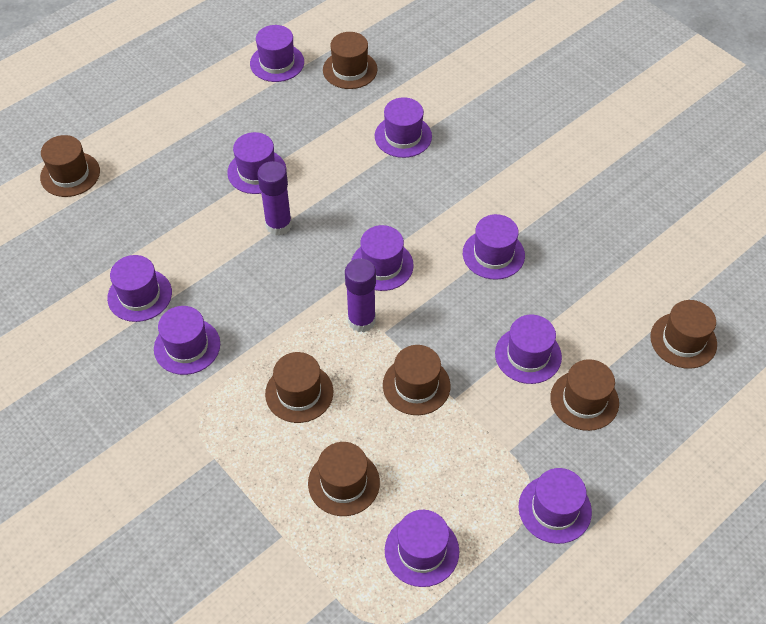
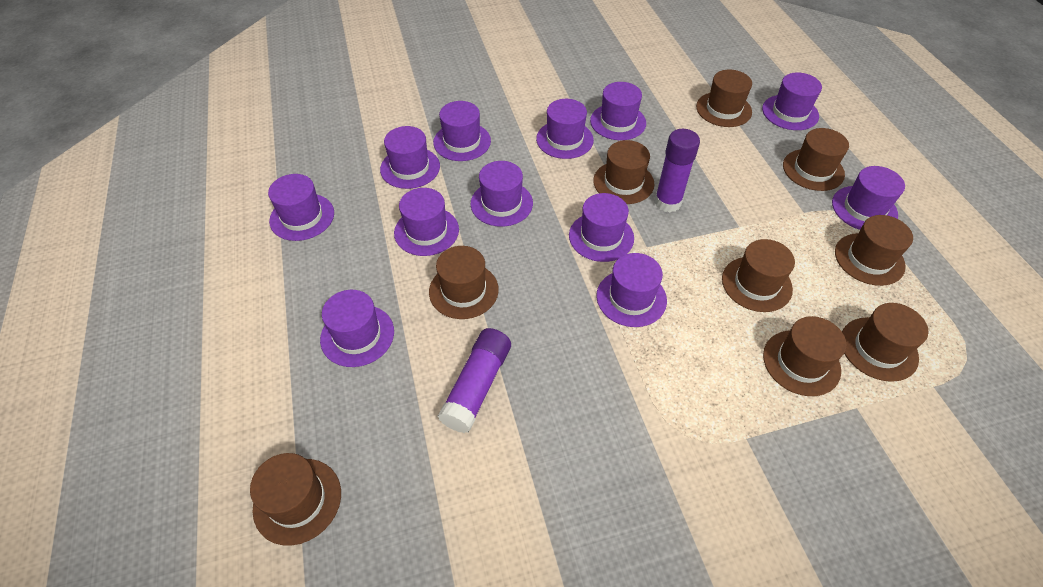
brown hat: 7 -> 9
purple hat: 10 -> 12

